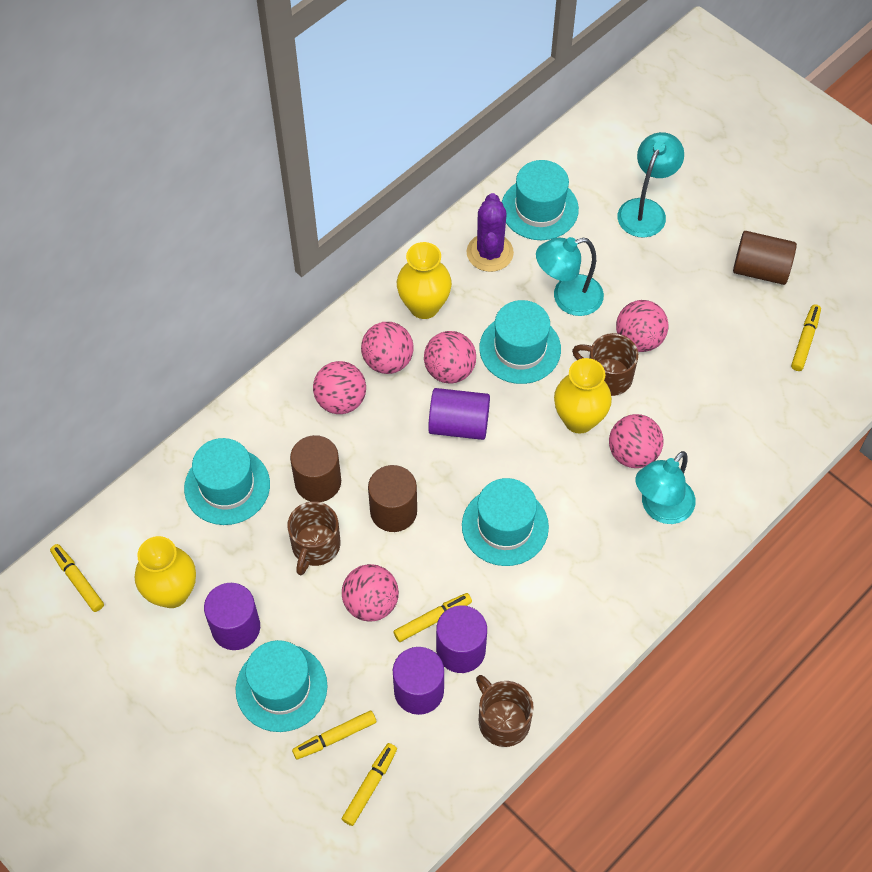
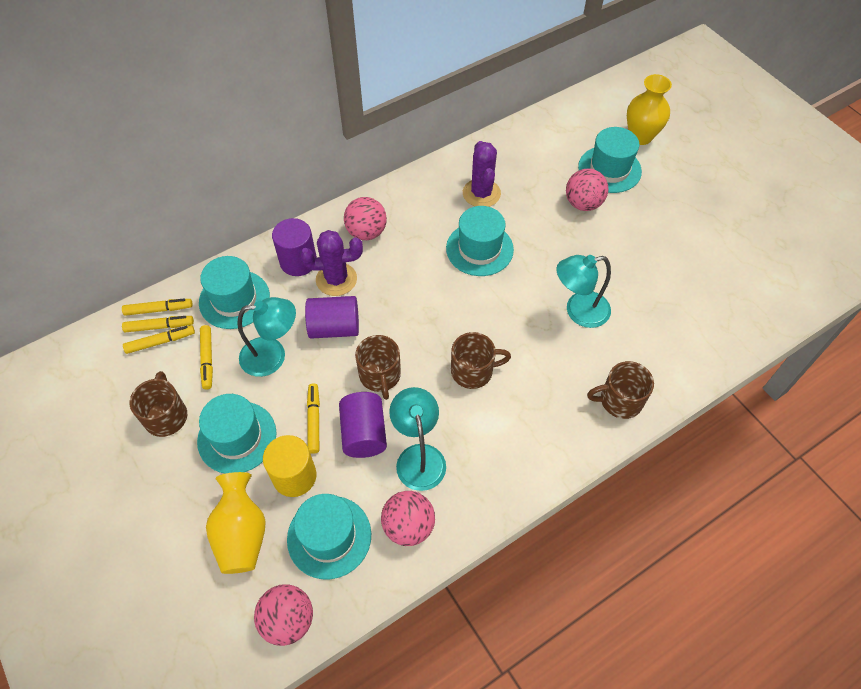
brown cylinder: 3 -> 0
brown mug: 3 -> 4
pink ball: 6 -> 4
purple cactus: 1 -> 2
purple cylinder: 4 -> 3
yellow cylinder: 0 -> 1
yellow vase: 3 -> 2

